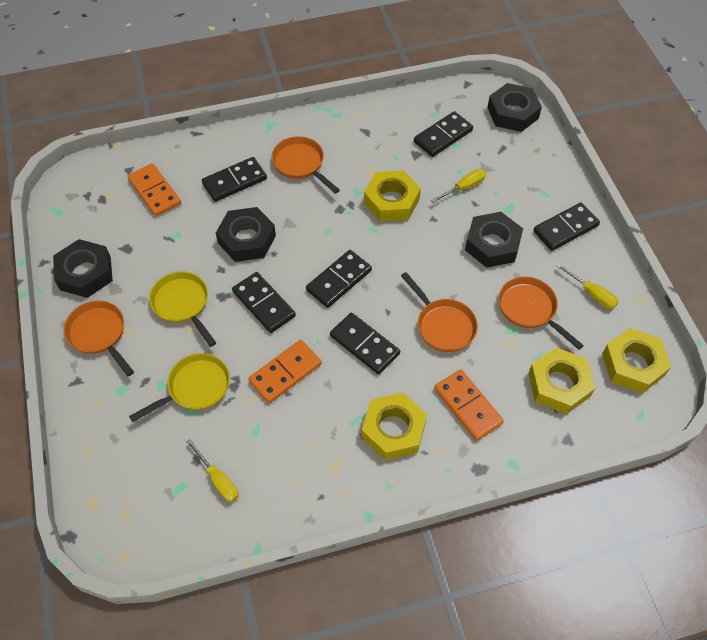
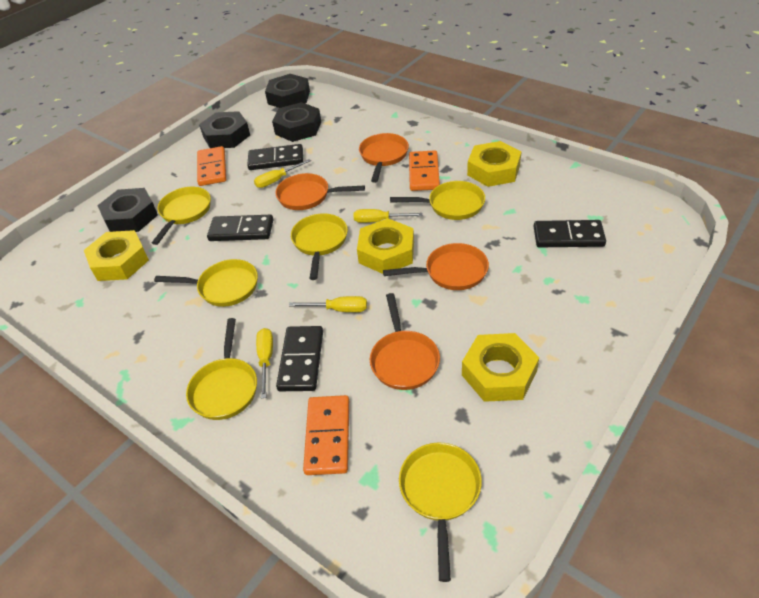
black domino: 6 -> 4
yellow pan: 2 -> 6
yellow screwdriver: 3 -> 4

